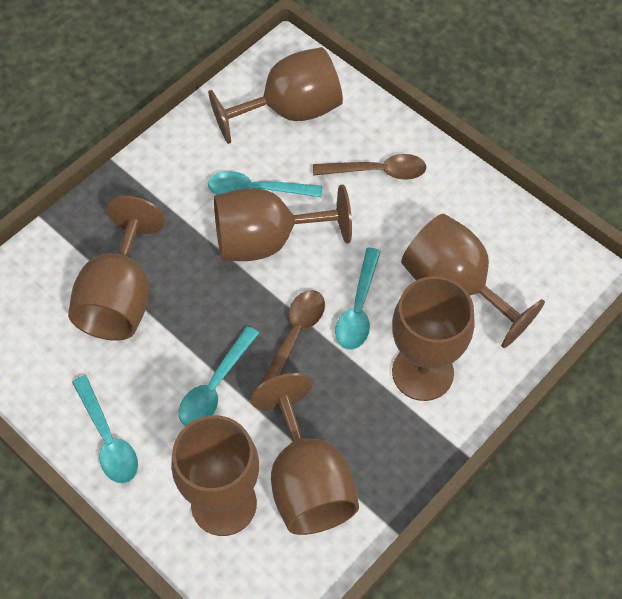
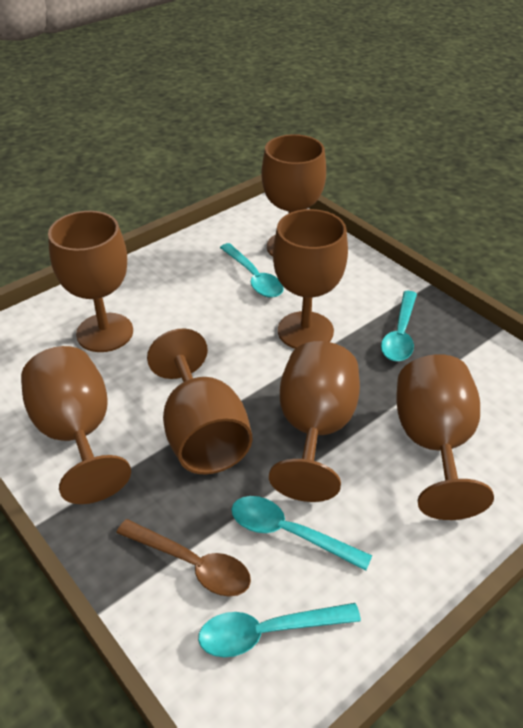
brown spoon: 2 -> 1

